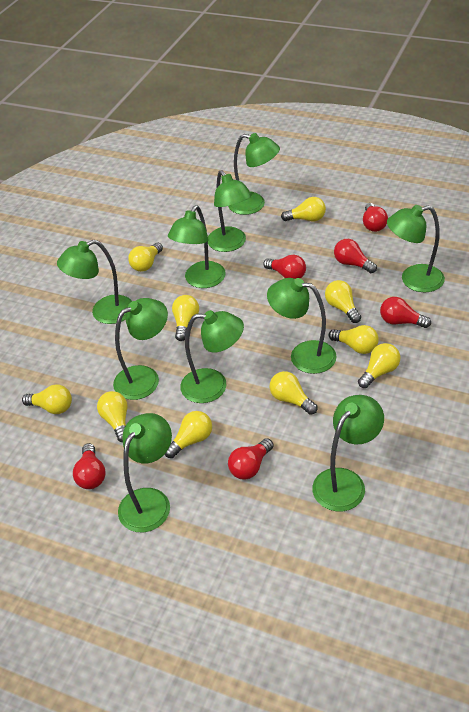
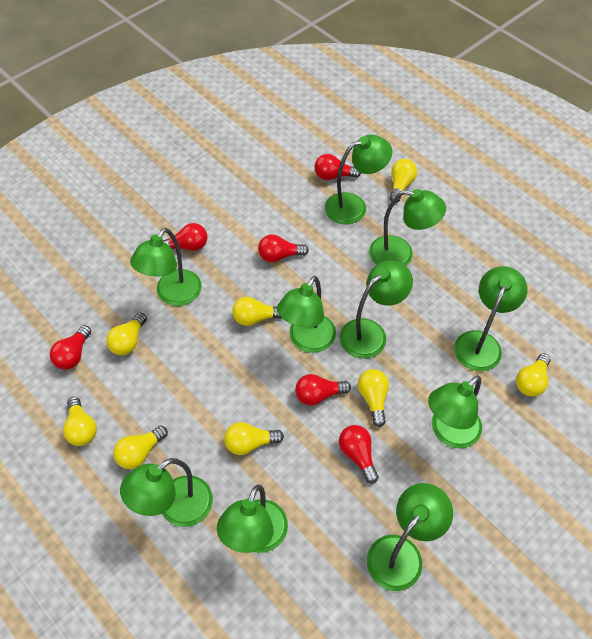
yellow light bulb: 10 -> 8

